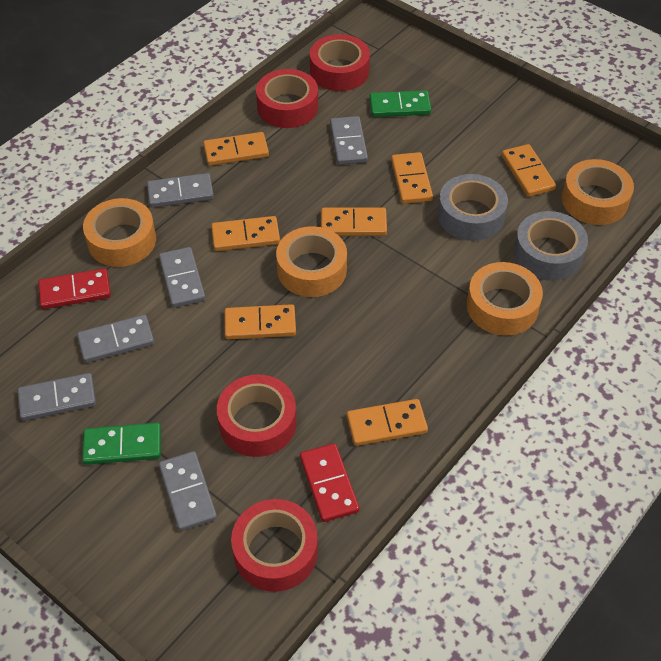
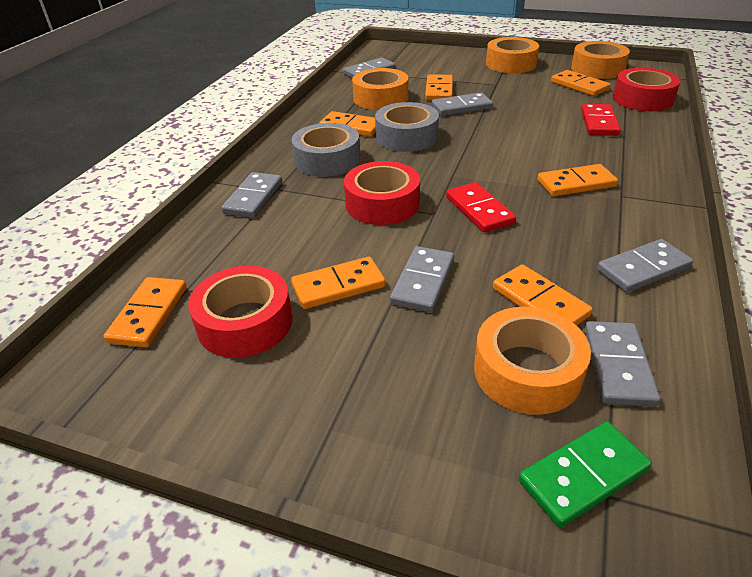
green domino: 2 -> 1
red tape: 4 -> 3

